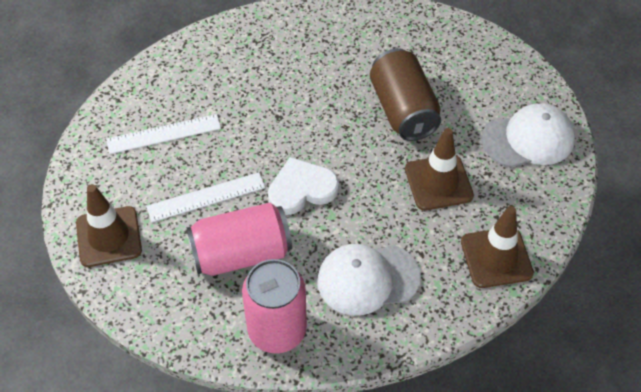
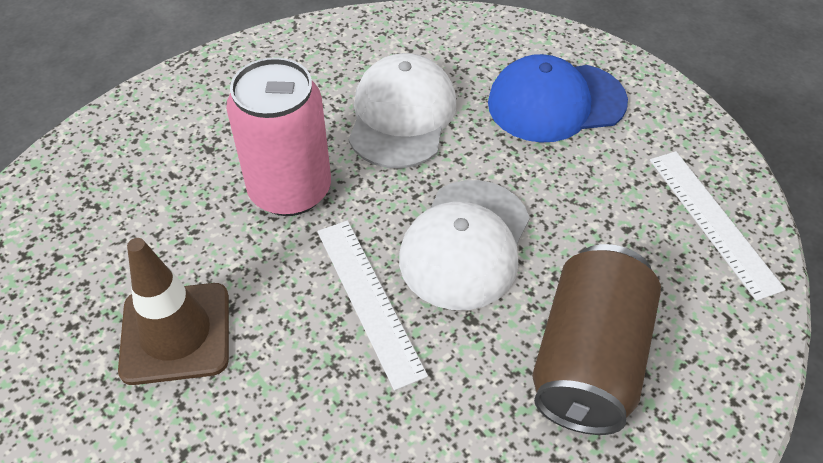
blue cap: 0 -> 1
brown traffic cone: 3 -> 1
pink can: 2 -> 1
white heart: 1 -> 0

